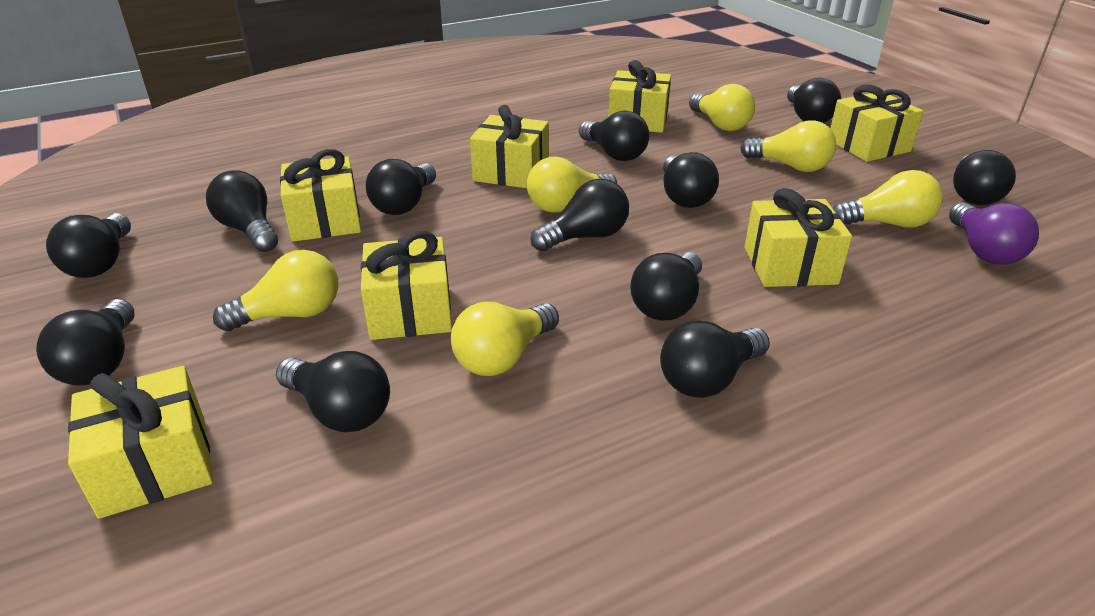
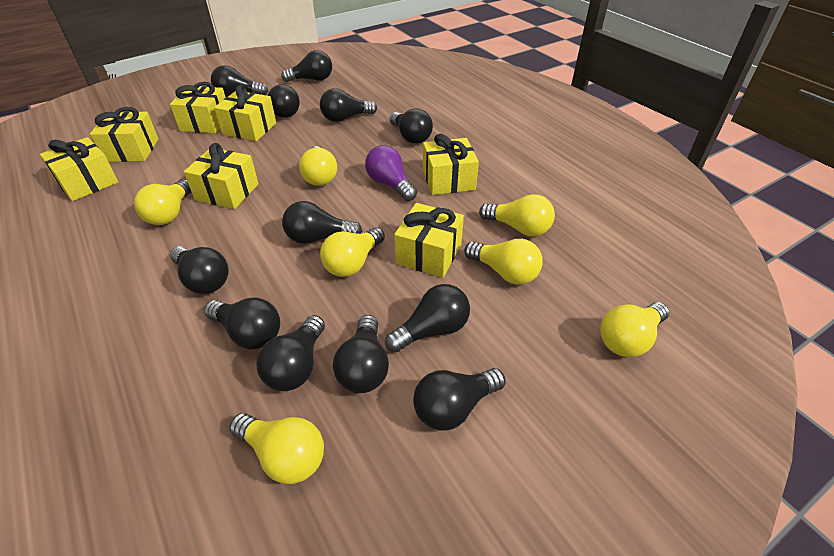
yellow light bulb: 6 -> 7

